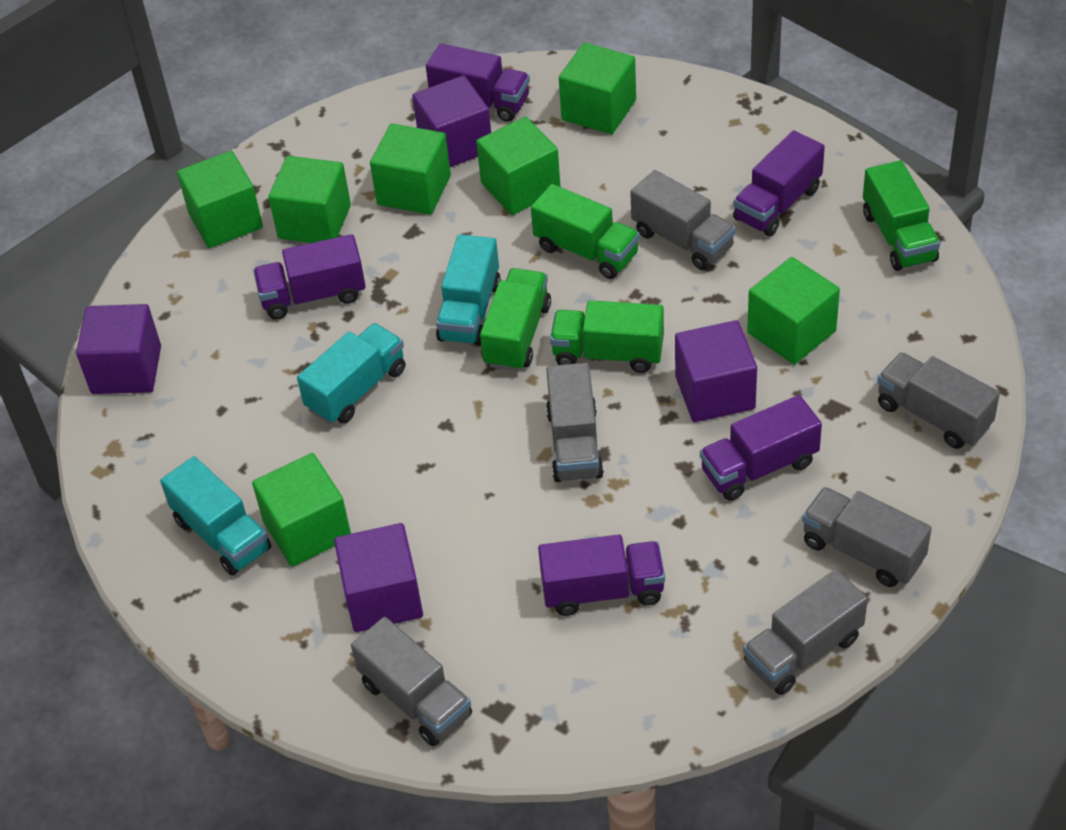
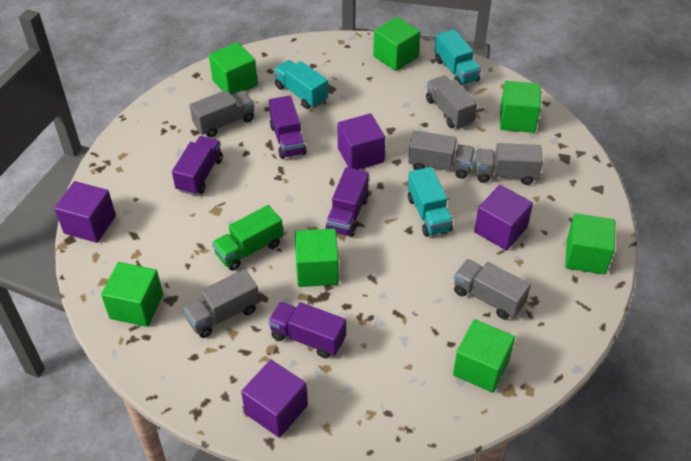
green truck: 4 -> 1
purple truck: 5 -> 4

